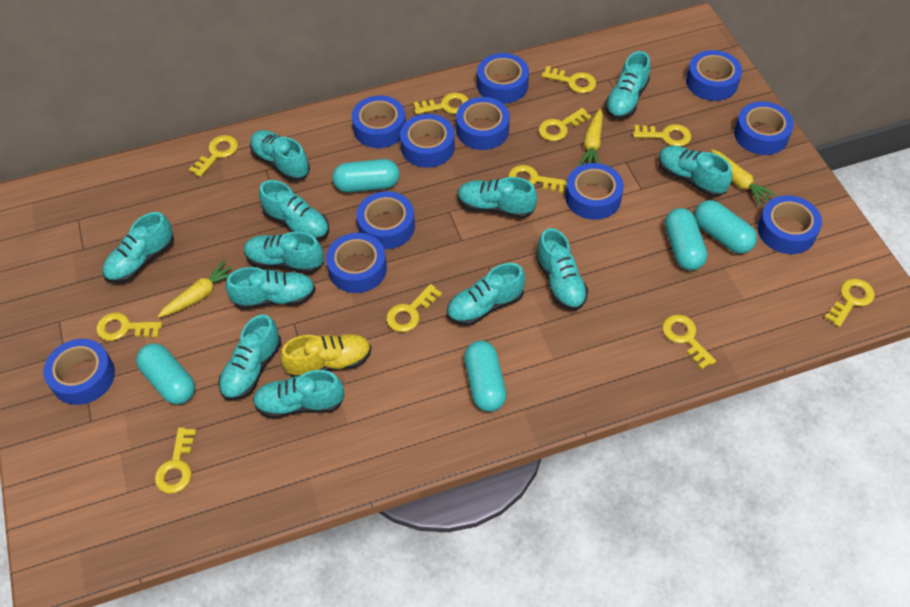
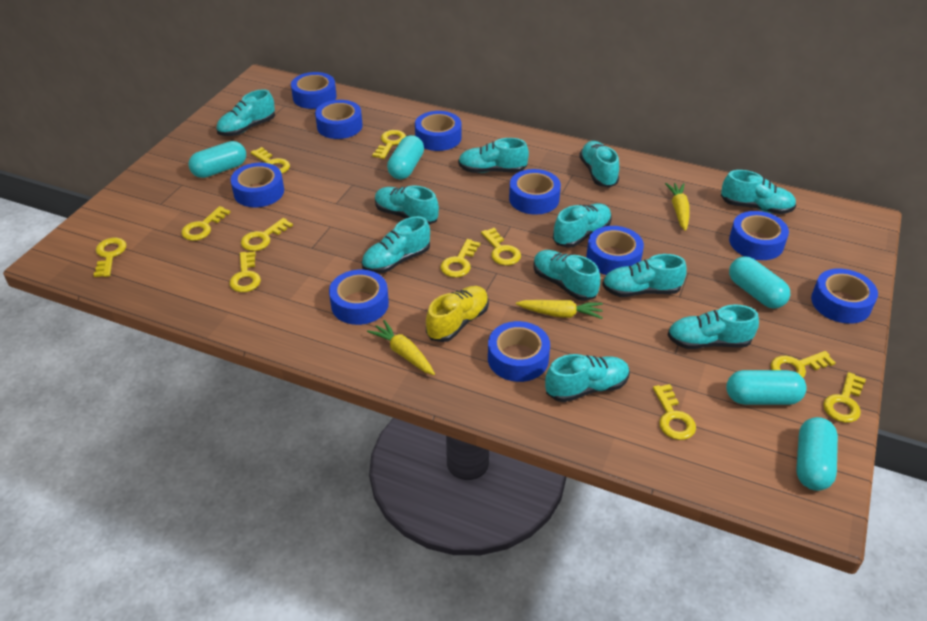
blue tape: 11 -> 10
turquoise shoe: 12 -> 11

